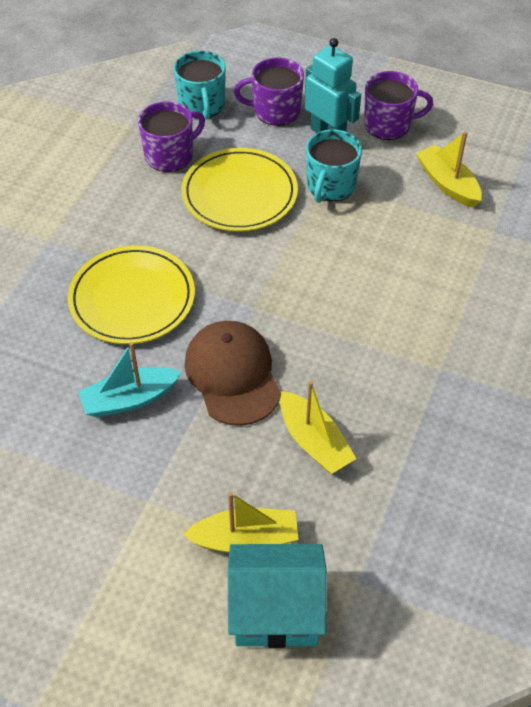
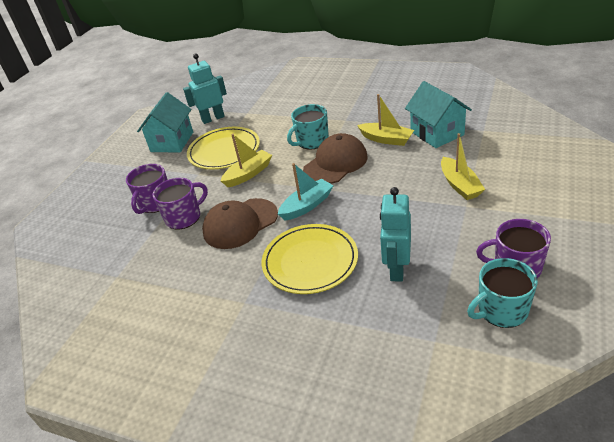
brown cap: 1 -> 2
turquoise house: 1 -> 2
turquoise robot: 1 -> 2

